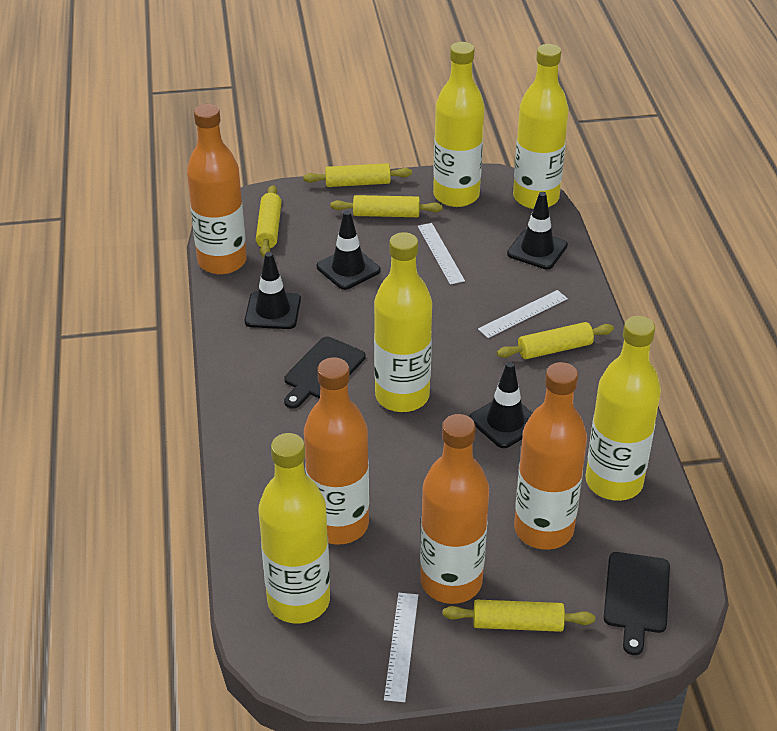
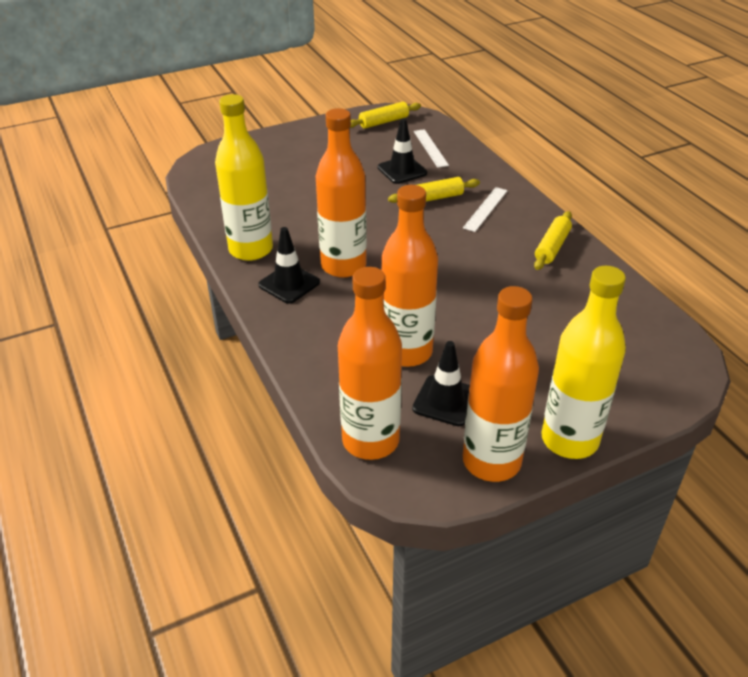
black cutting board: 2 -> 0
black traffic cone: 4 -> 3
white ruler: 3 -> 2
yellow bottle: 5 -> 2
yellow rolling pin: 5 -> 3

